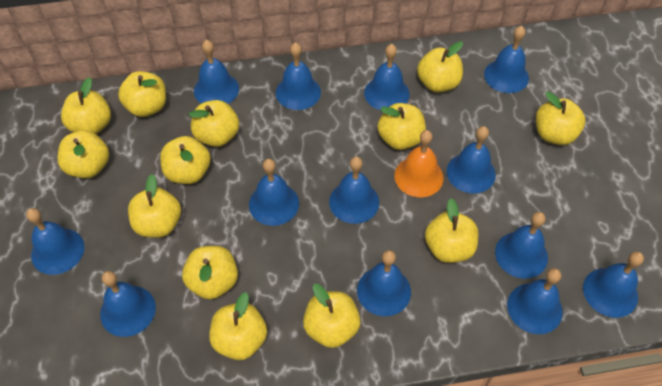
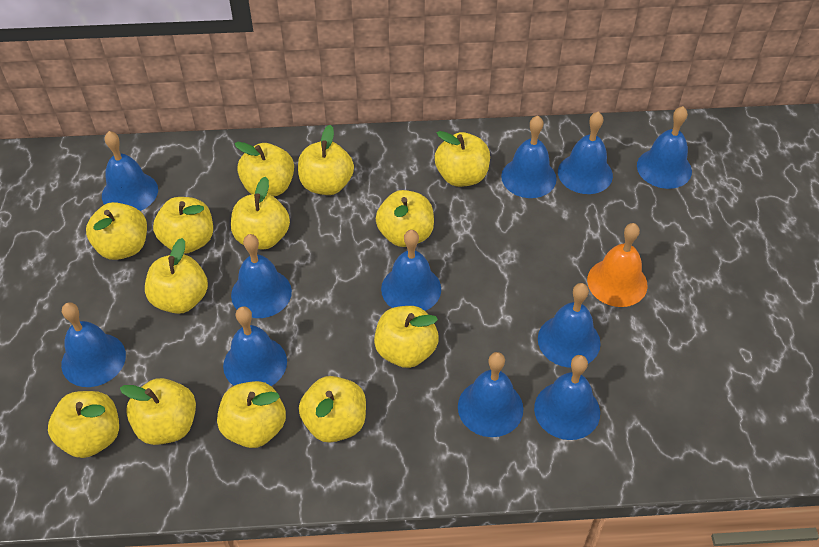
blue bell: 13 -> 11

